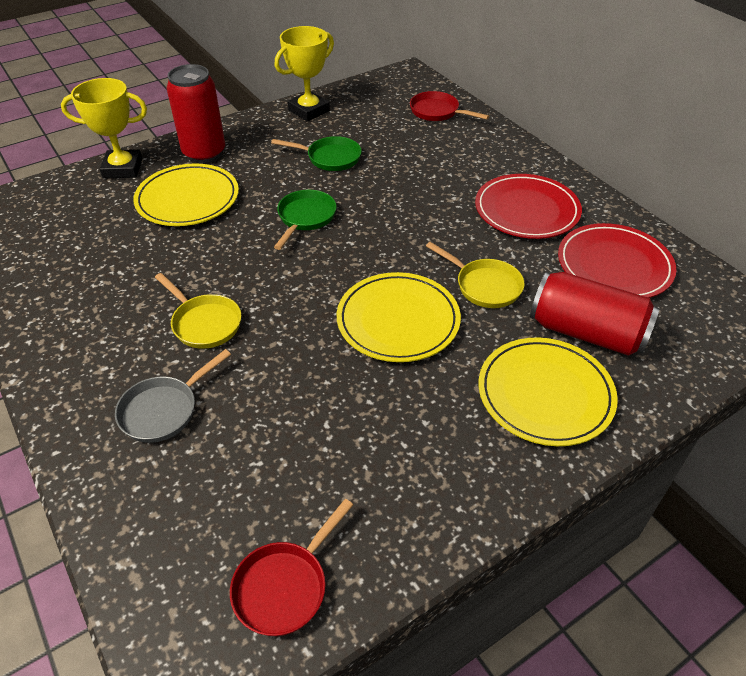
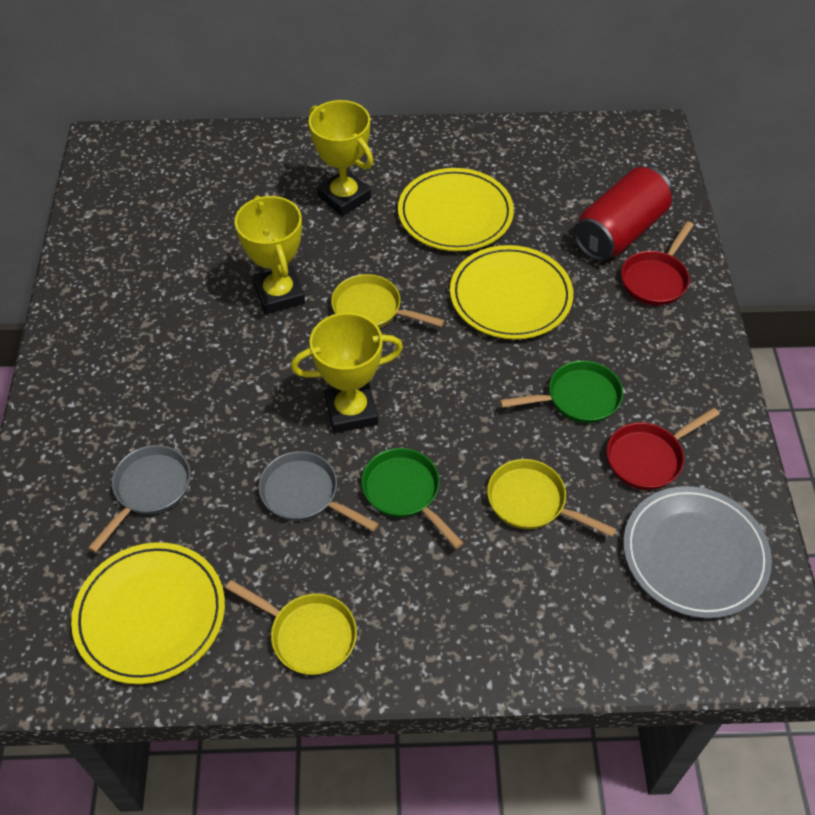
grey pan: 1 -> 2
grey plate: 0 -> 1
red can: 2 -> 1
red plate: 2 -> 0
yellow pan: 2 -> 3
yellow trophy: 2 -> 3

